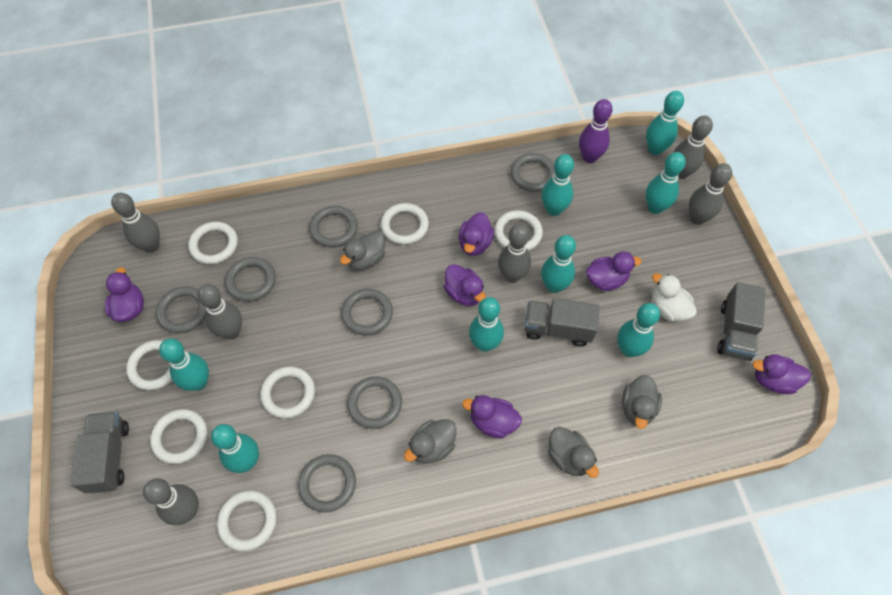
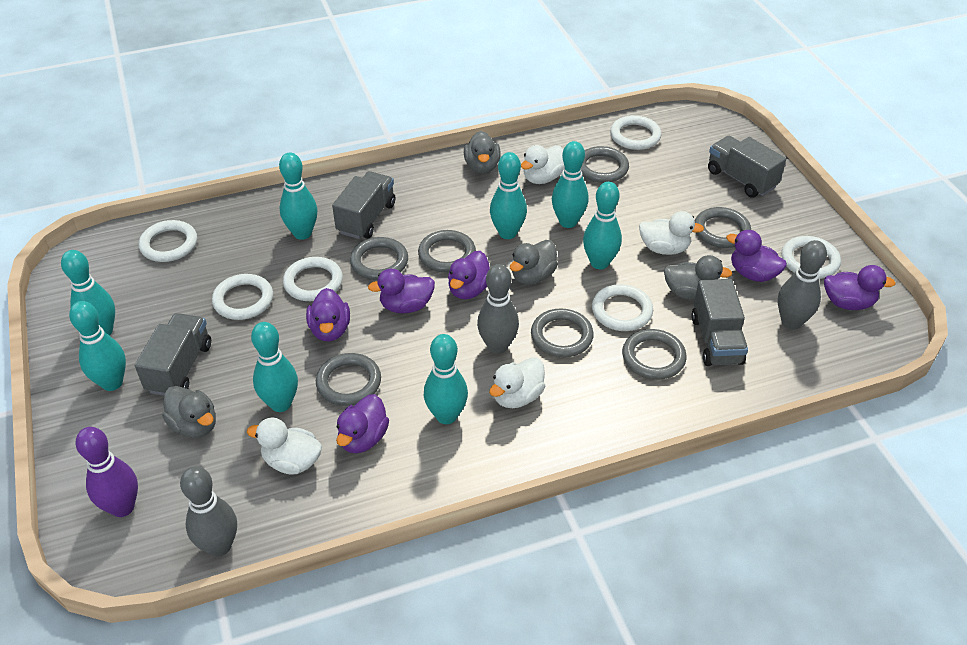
grey bowling pin: 6 -> 3
grey truck: 3 -> 4
white duck: 1 -> 4
white ring: 7 -> 6

